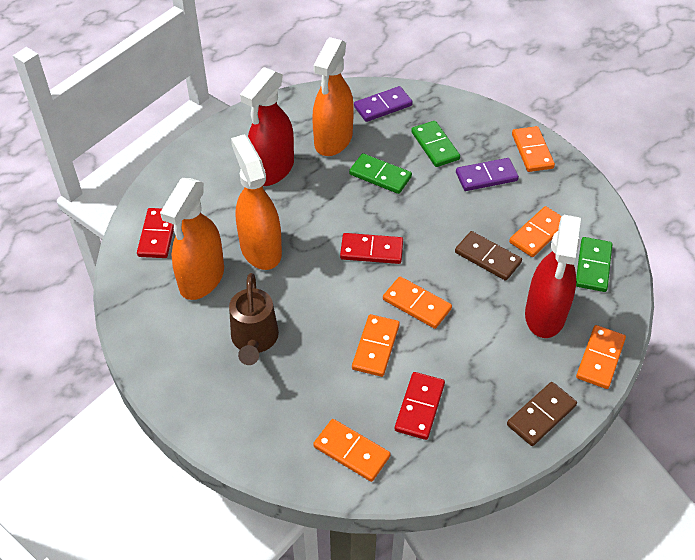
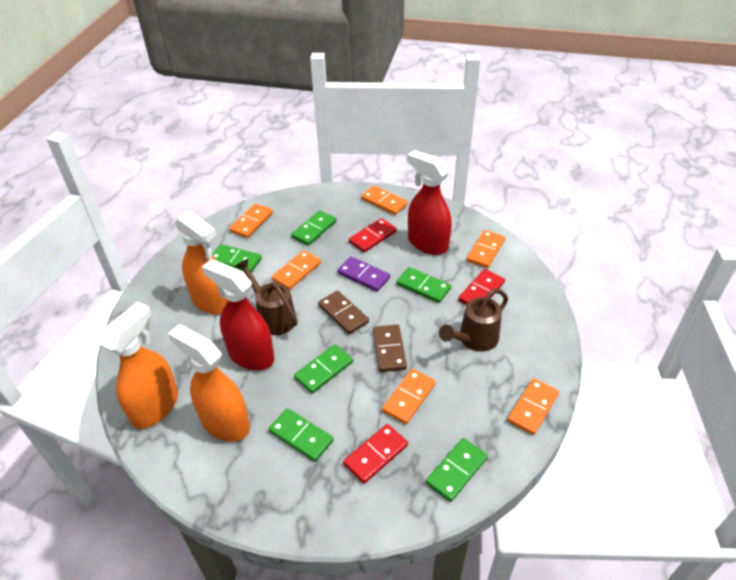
brown watering can: 1 -> 2
green domino: 3 -> 6
purple domino: 2 -> 1

